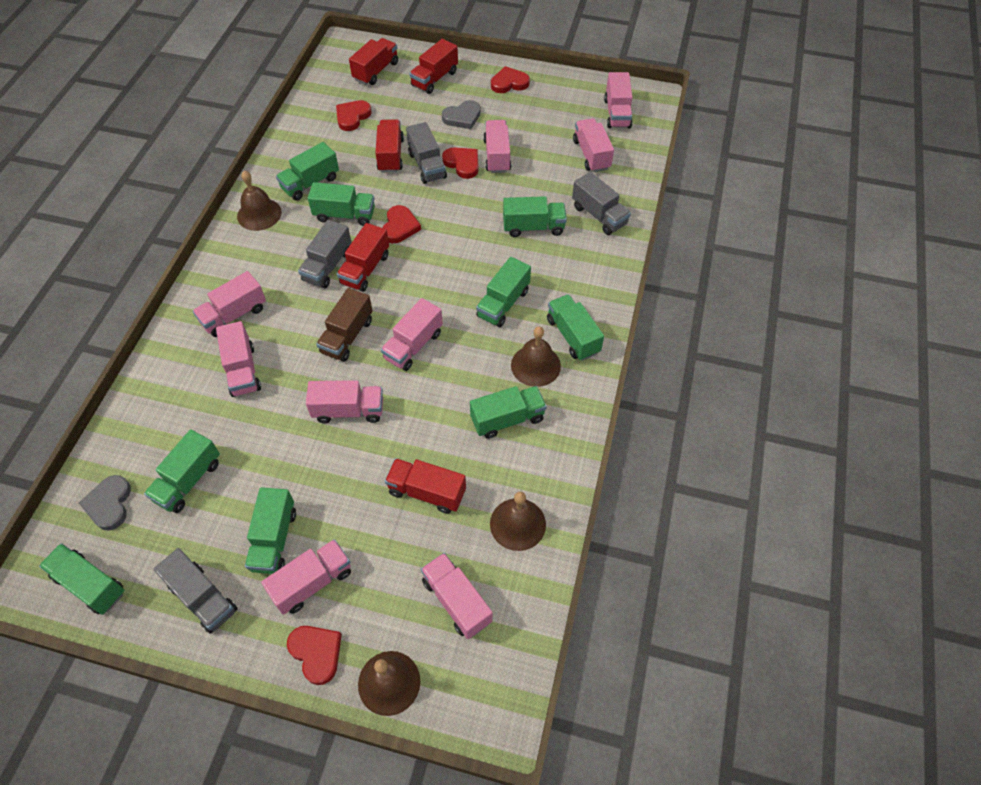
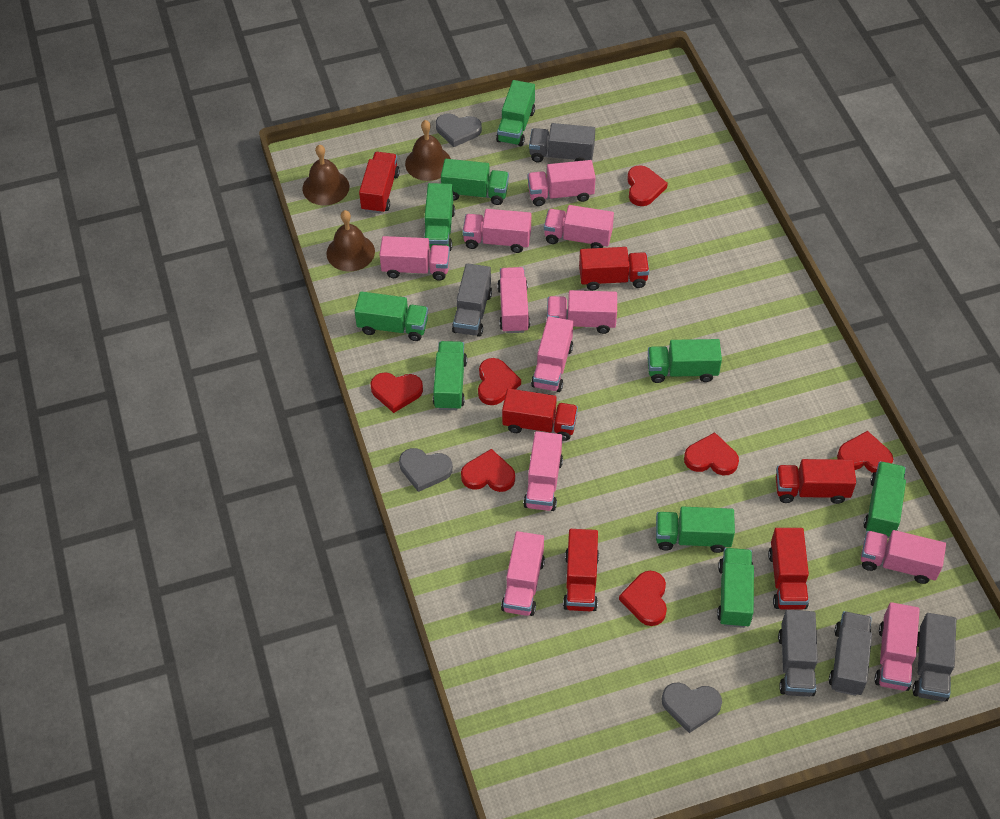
brown bell: 4 -> 3
brown truck: 1 -> 0
grey heart: 2 -> 3
grey truck: 4 -> 5
pink truck: 9 -> 11
red heart: 5 -> 7
red truck: 5 -> 6

